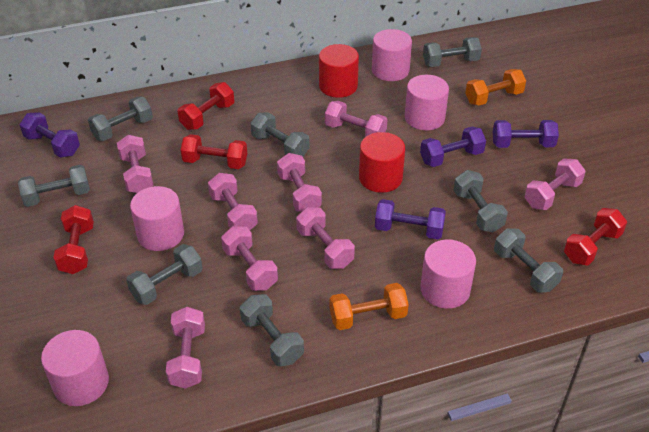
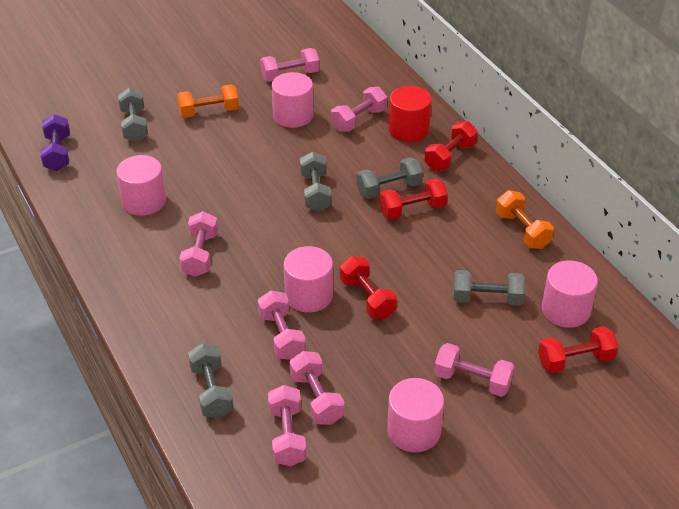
grey dumbbell: 8 -> 5
pink dumbbell: 8 -> 7
purple dumbbell: 4 -> 1
red cylinder: 2 -> 1

